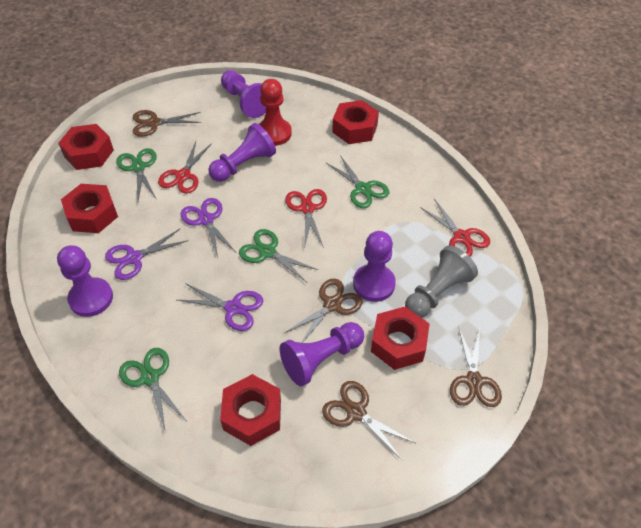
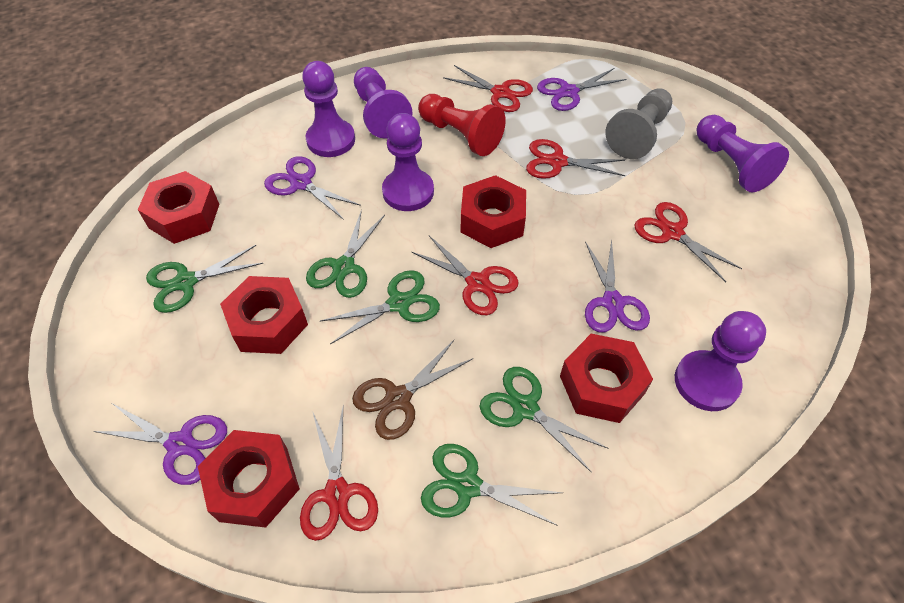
brown scissors: 4 -> 1
green scissors: 4 -> 5
purple scissors: 3 -> 4
red scissors: 3 -> 5

